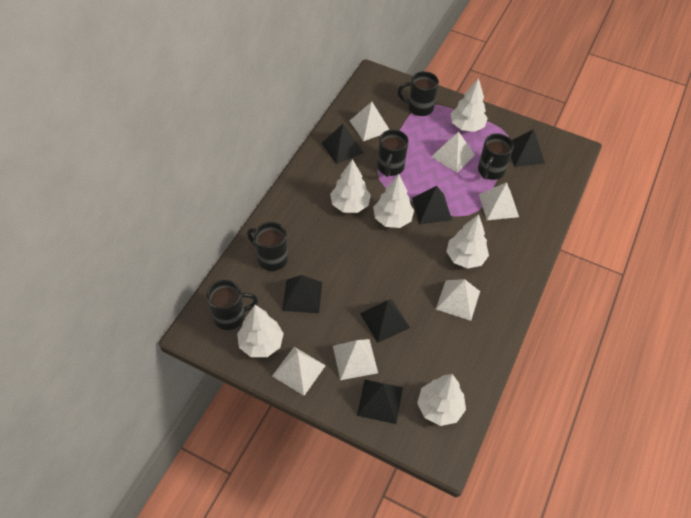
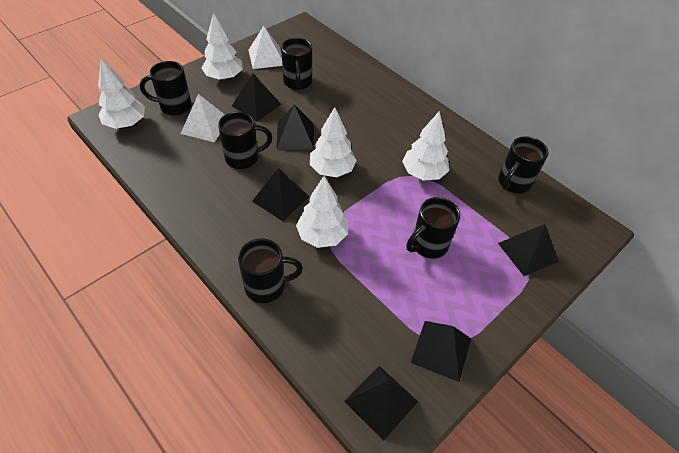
black mug: 5 -> 6
white pyramid: 6 -> 2
white tree: 6 -> 5

